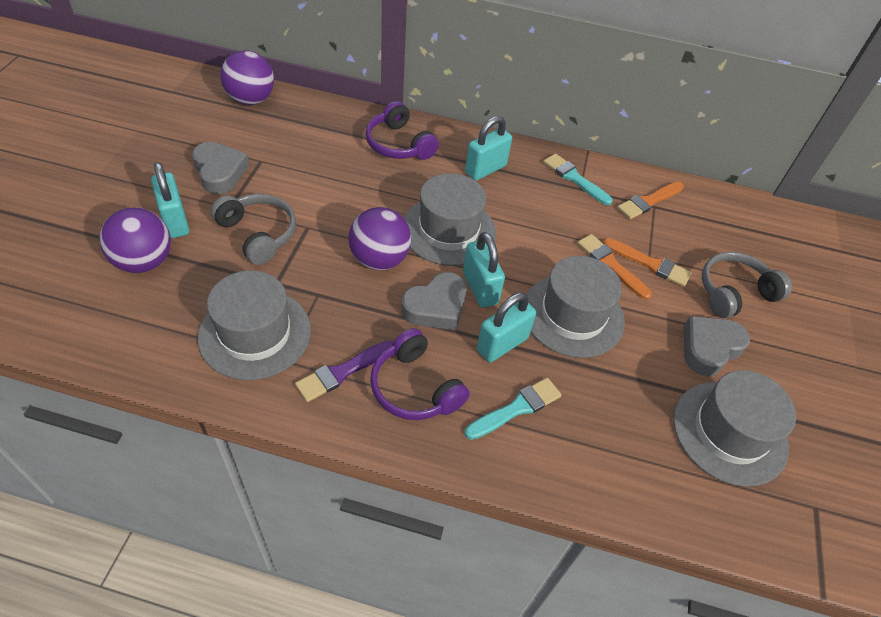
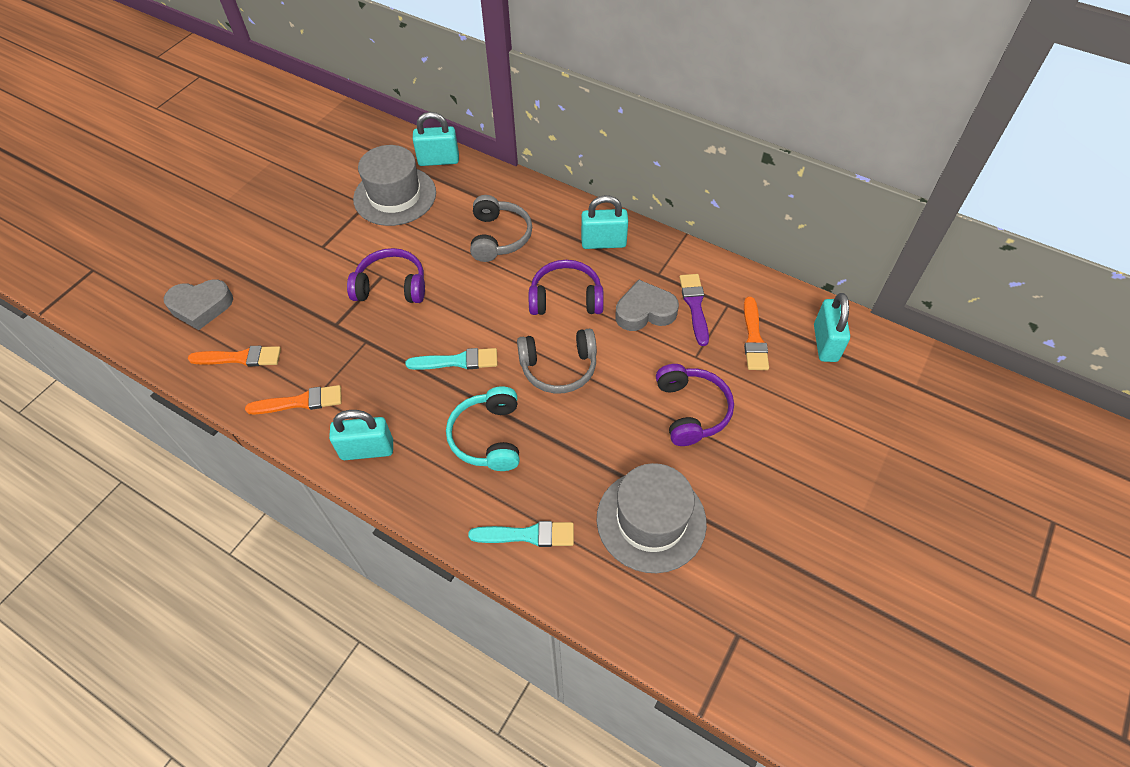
grey hat: 4 -> 2
grey heart: 3 -> 2
purple ball: 3 -> 0
purple headphones: 2 -> 3
turquoise headphones: 0 -> 1

